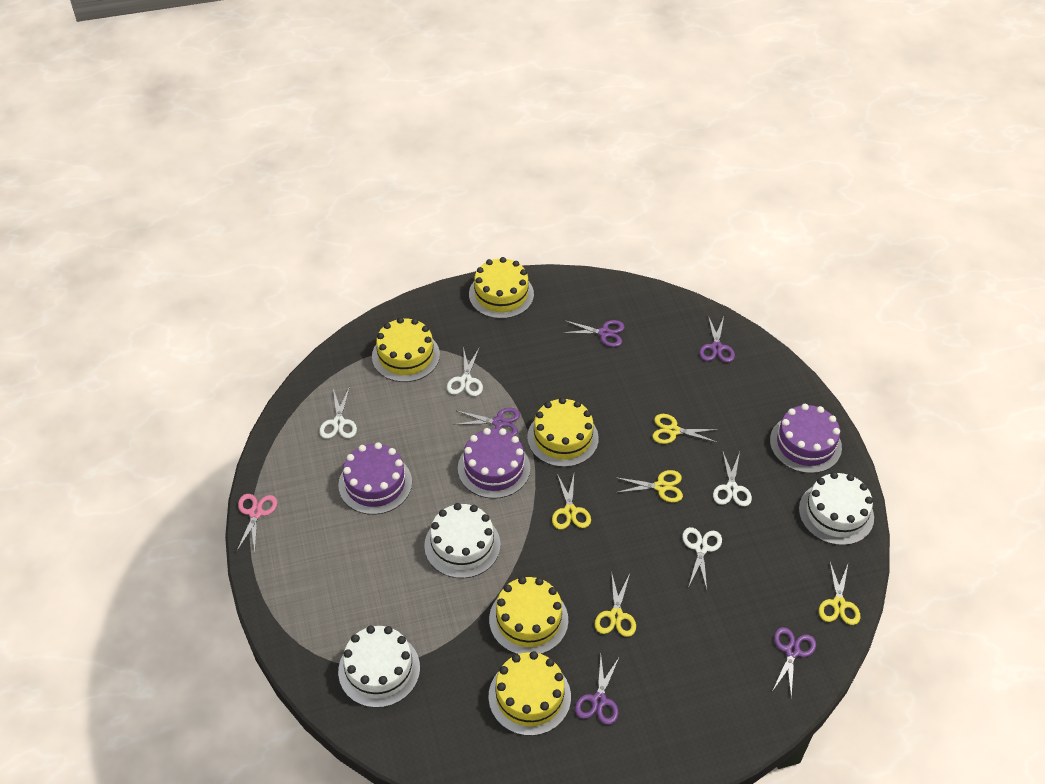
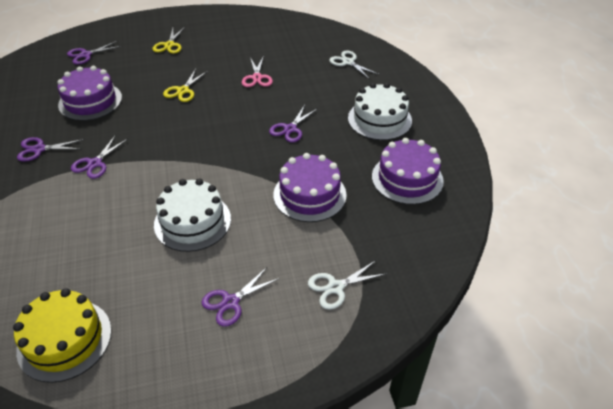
white cake: 3 -> 2
white scissors: 4 -> 2
yellow cake: 5 -> 1
yellow scissors: 5 -> 2

